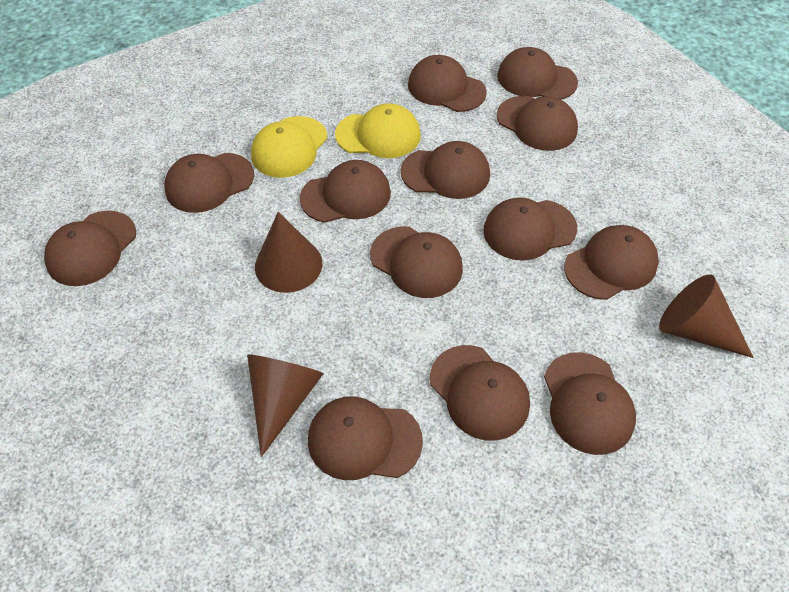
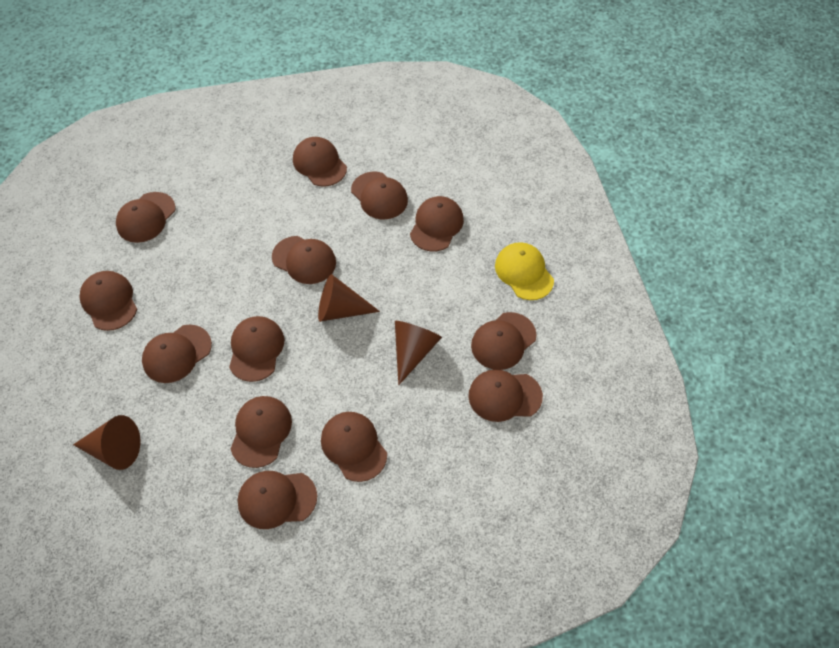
yellow cap: 2 -> 1

